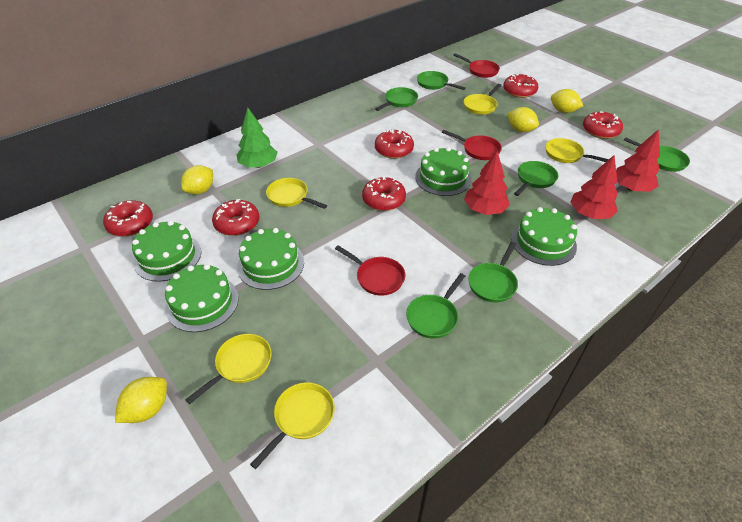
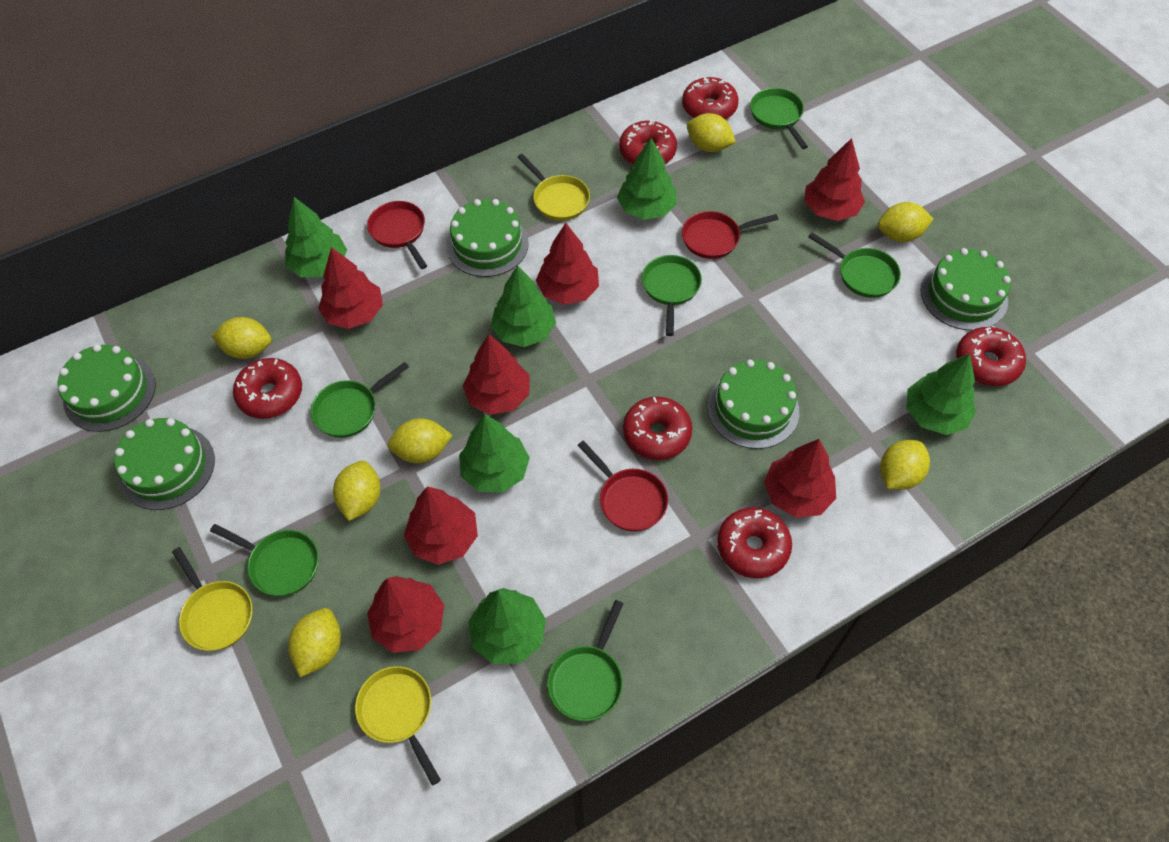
green tree: 1 -> 6
red tree: 3 -> 7
yellow lemon: 4 -> 7
yellow pan: 5 -> 3

